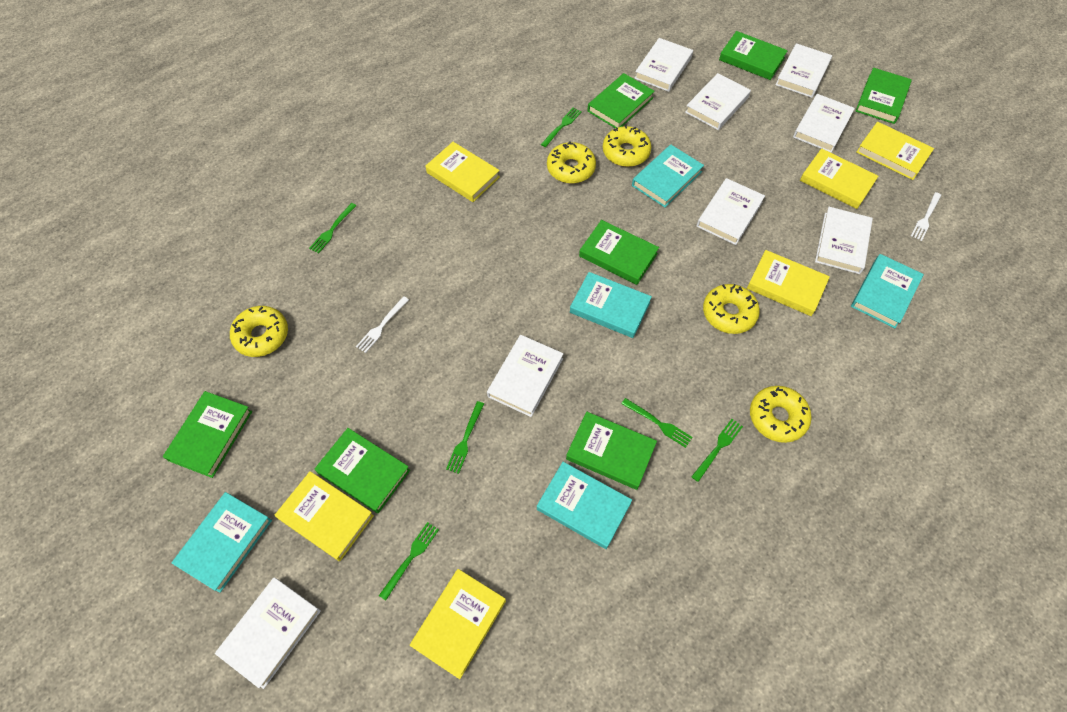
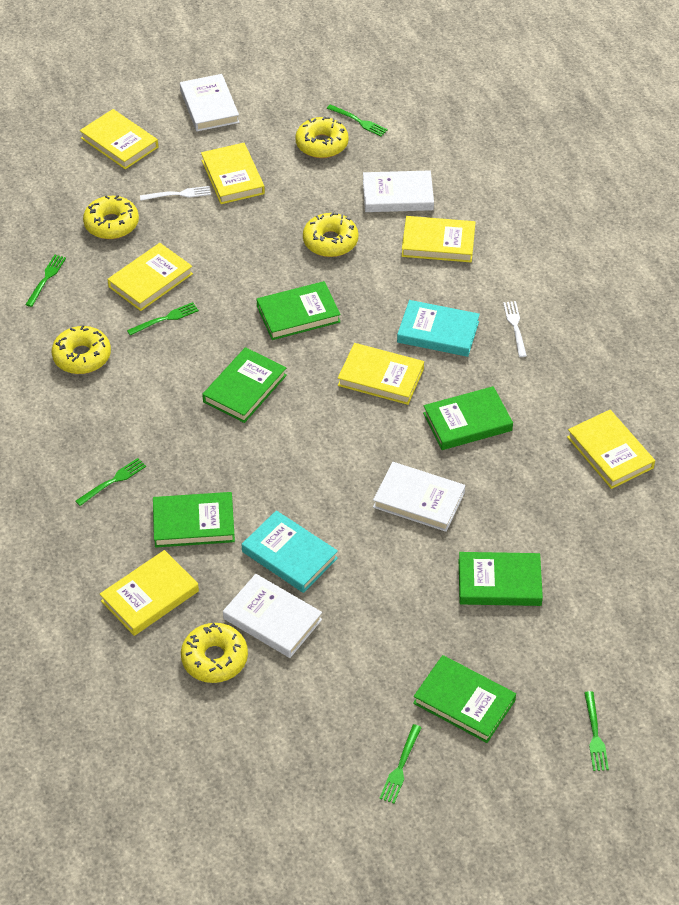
green book: 7 -> 6
turquoise book: 5 -> 2
white book: 8 -> 4
yellow book: 6 -> 7

